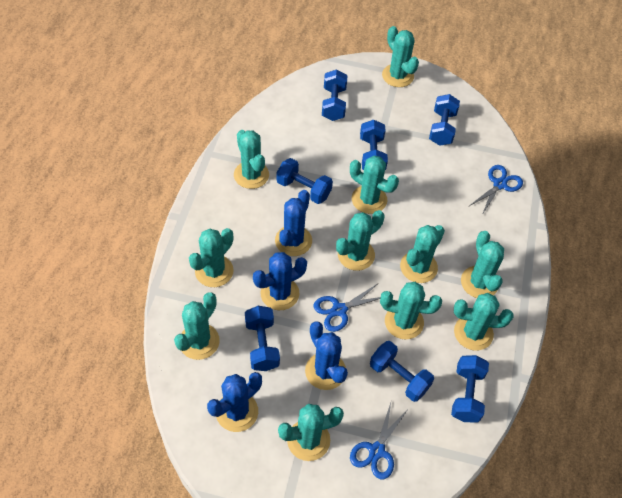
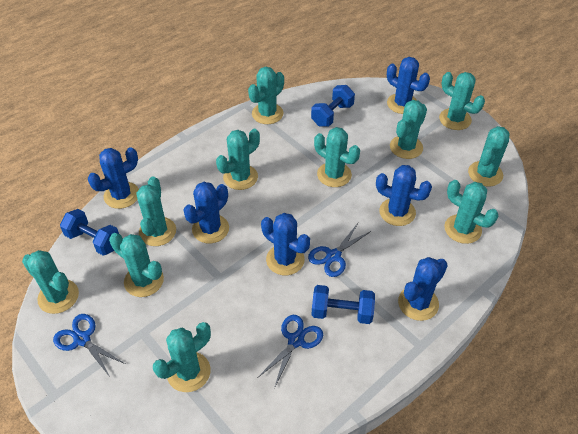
blue cactus: 4 -> 6
blue dumbbell: 7 -> 3

